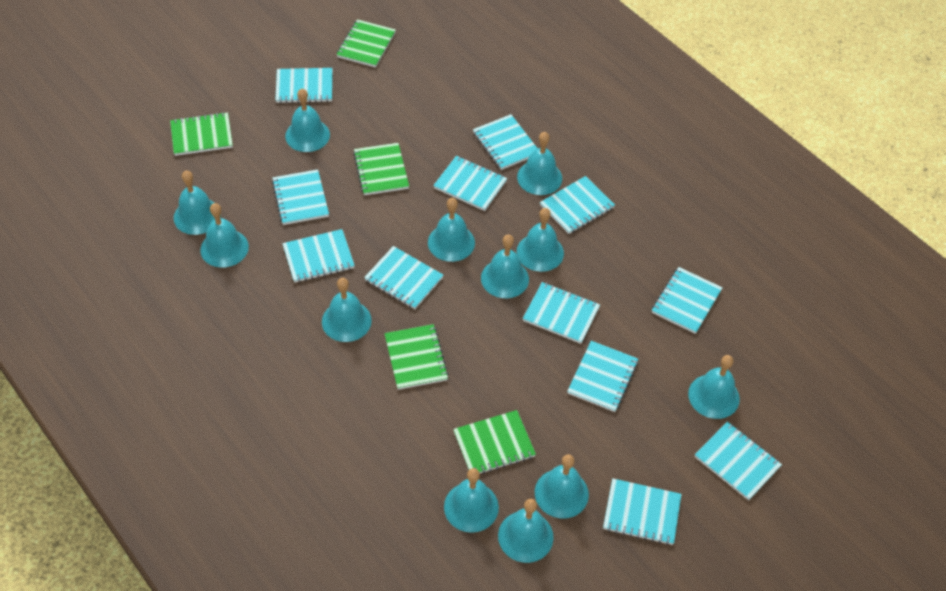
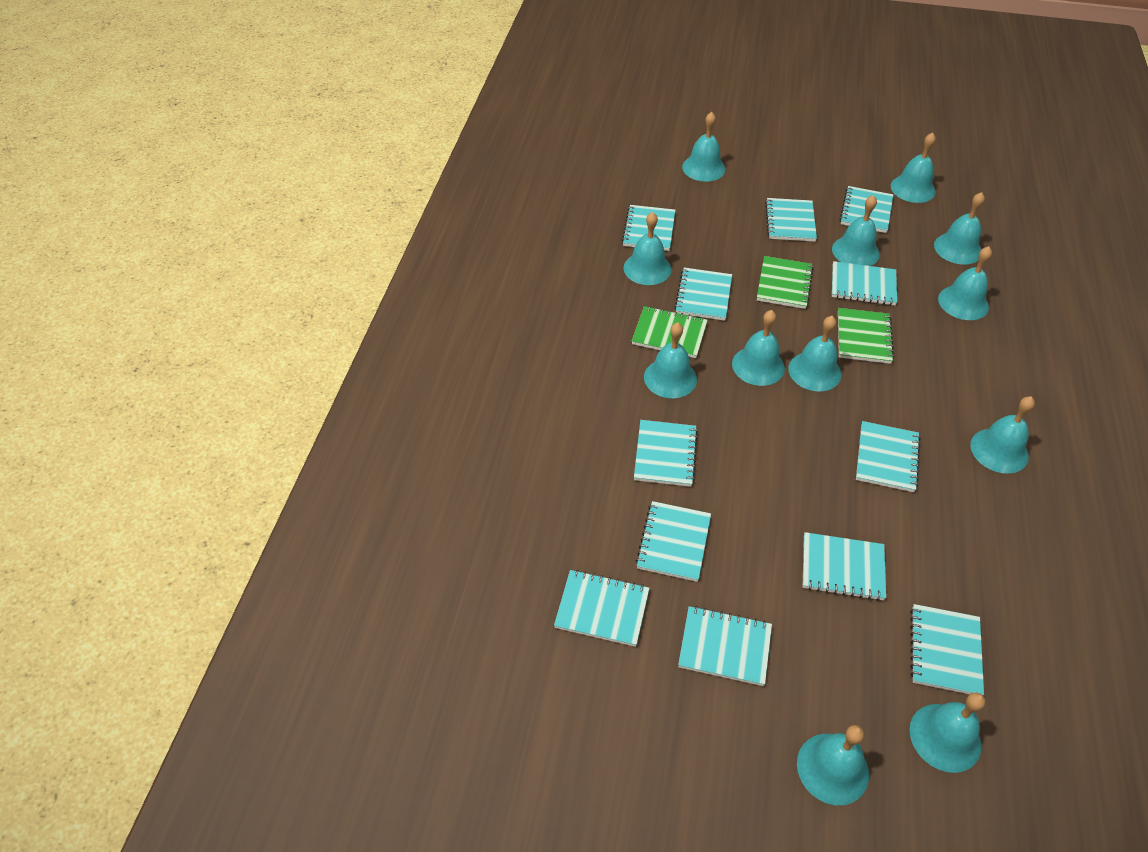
green notebook: 5 -> 3

